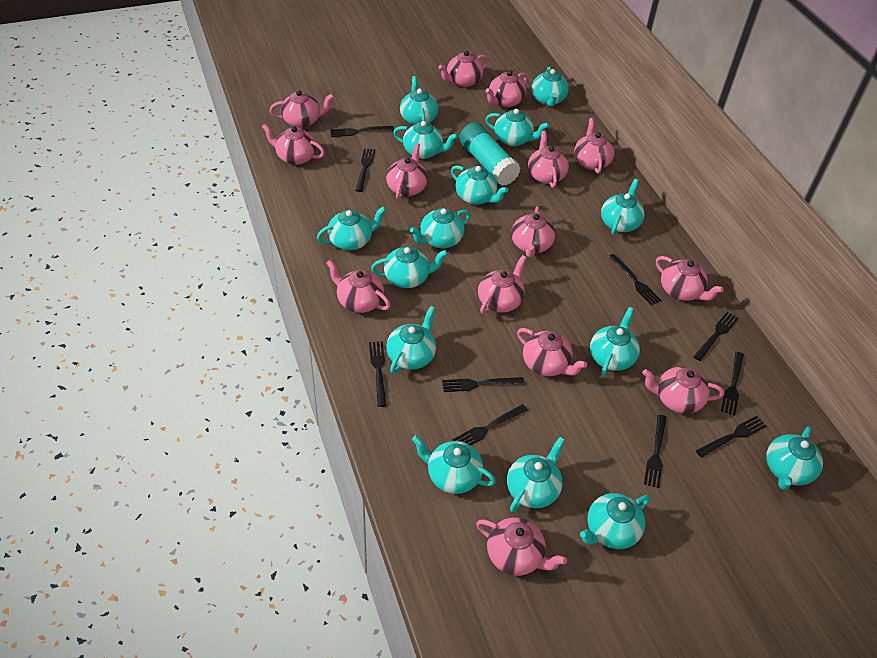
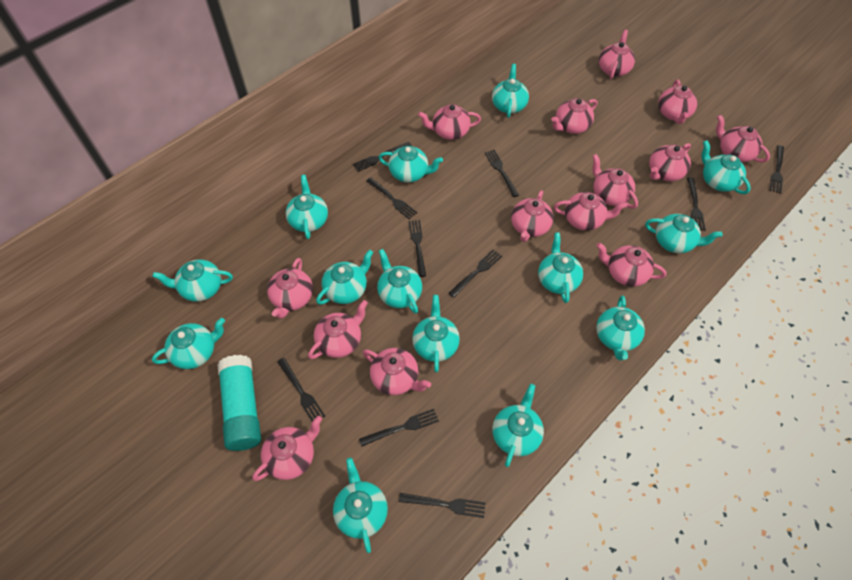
turquoise teapot: 15 -> 14

